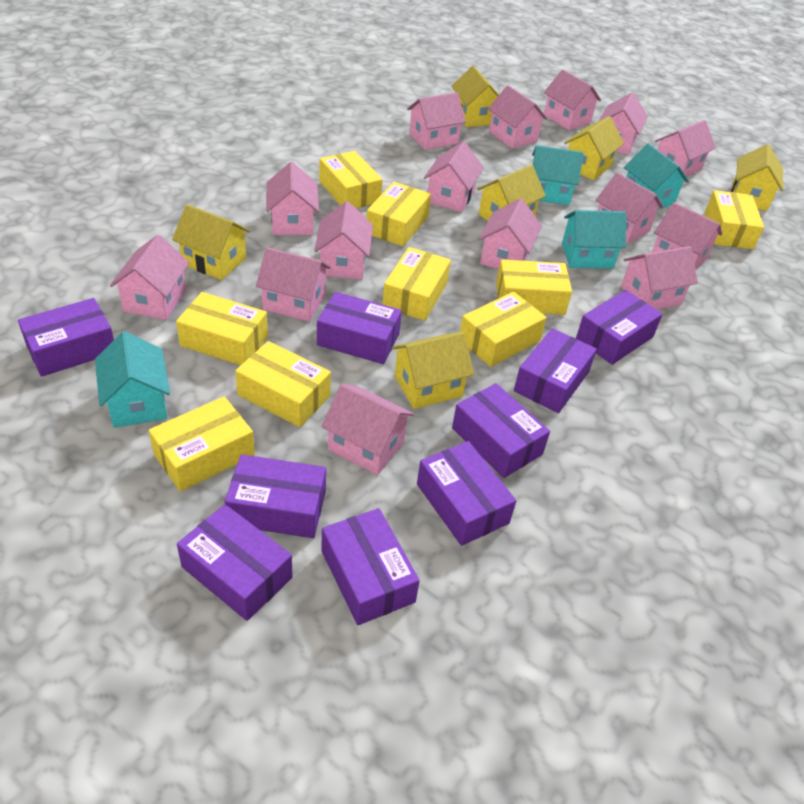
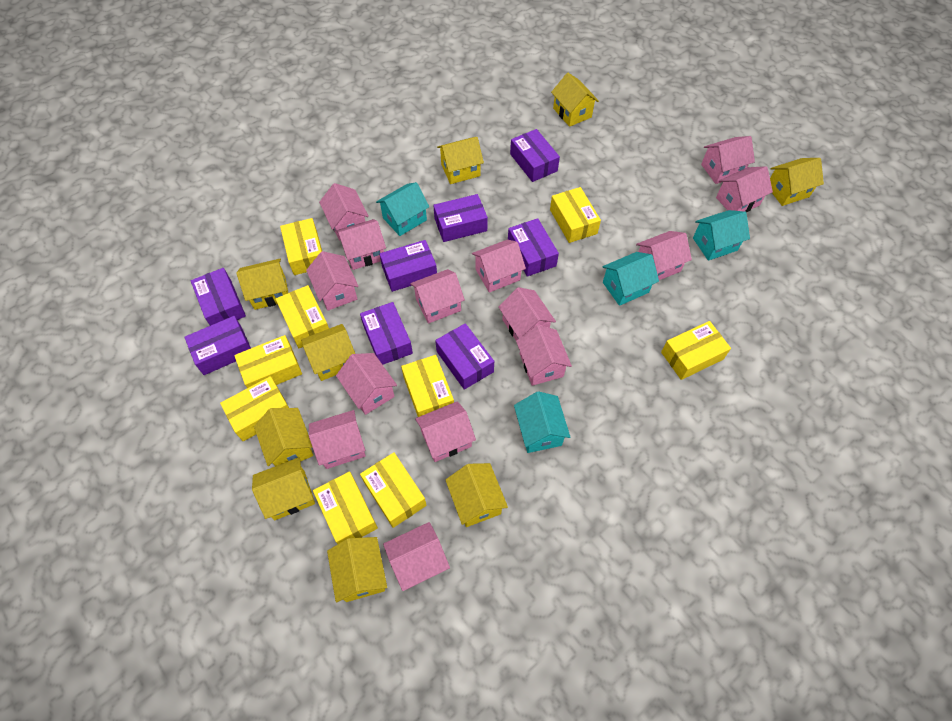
pink house: 15 -> 14
purple box: 9 -> 8
yellow house: 6 -> 9

